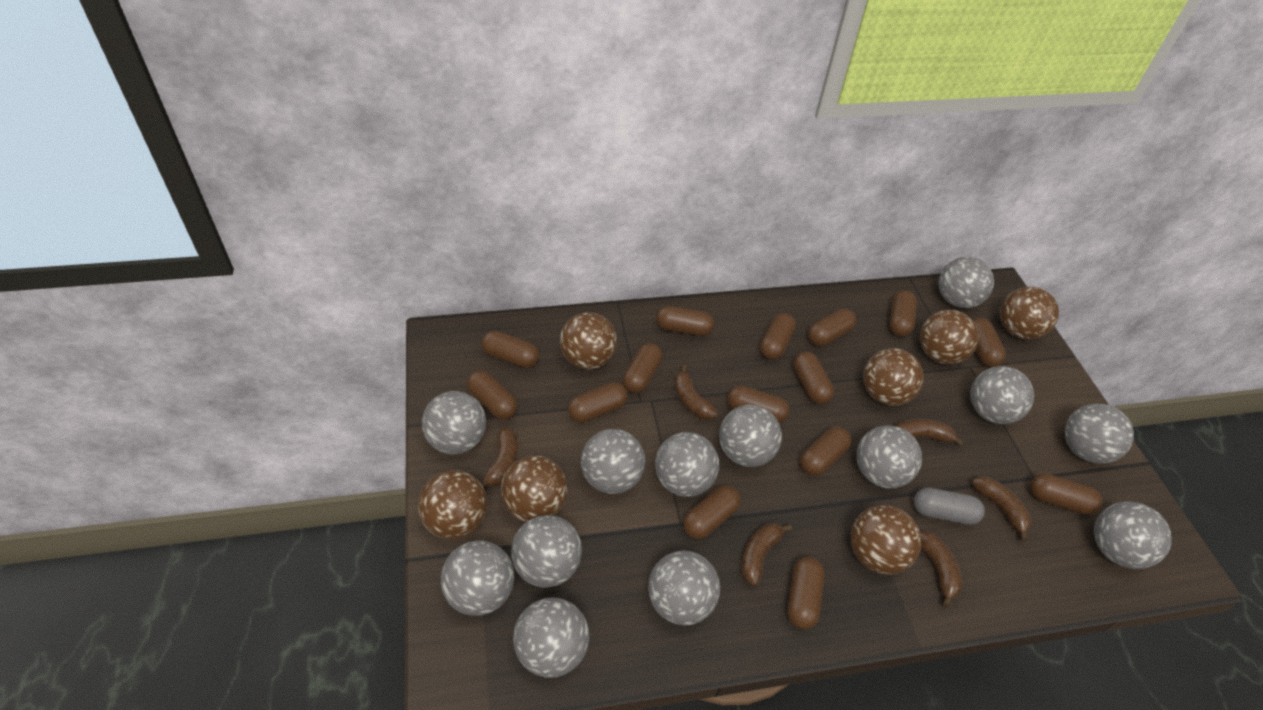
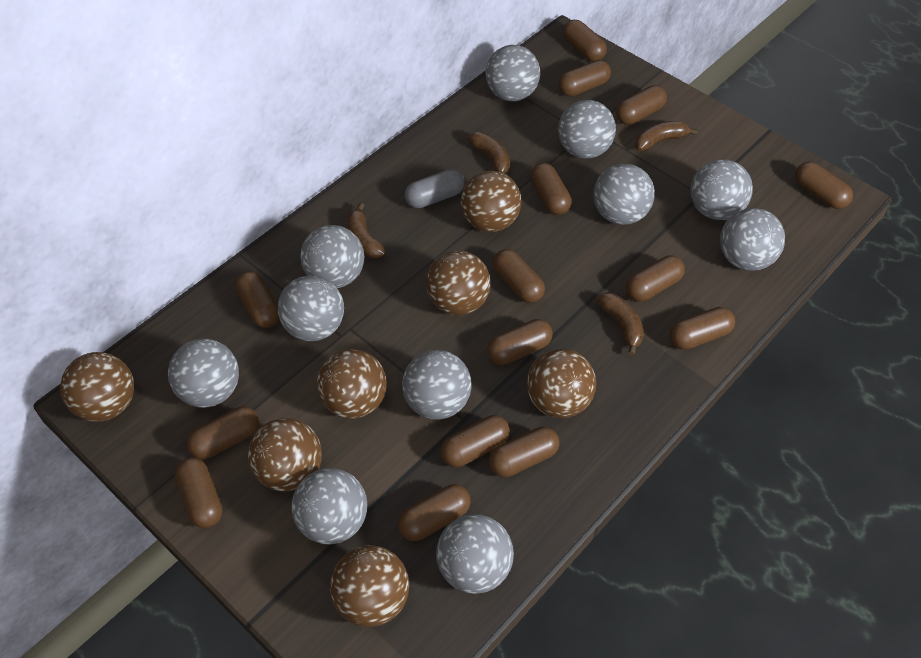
brown banana: 6 -> 4
grey ball: 13 -> 11

